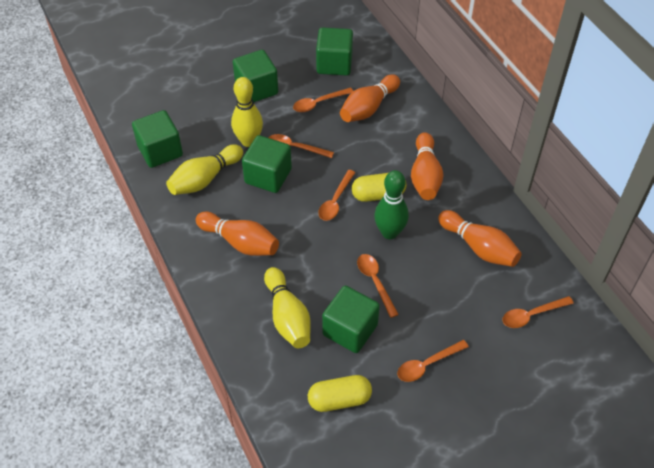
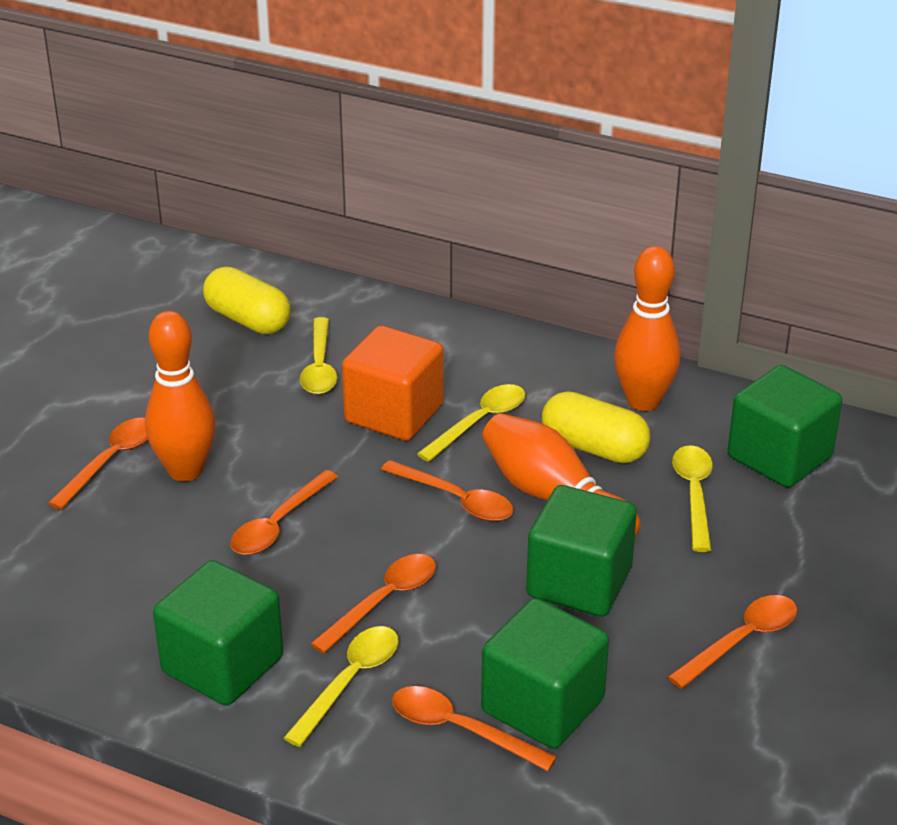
green bowling pin: 1 -> 0
green cube: 5 -> 4
orange bowling pin: 4 -> 3
orange cube: 0 -> 1
yellow bowling pin: 3 -> 0
yellow spoon: 0 -> 4

